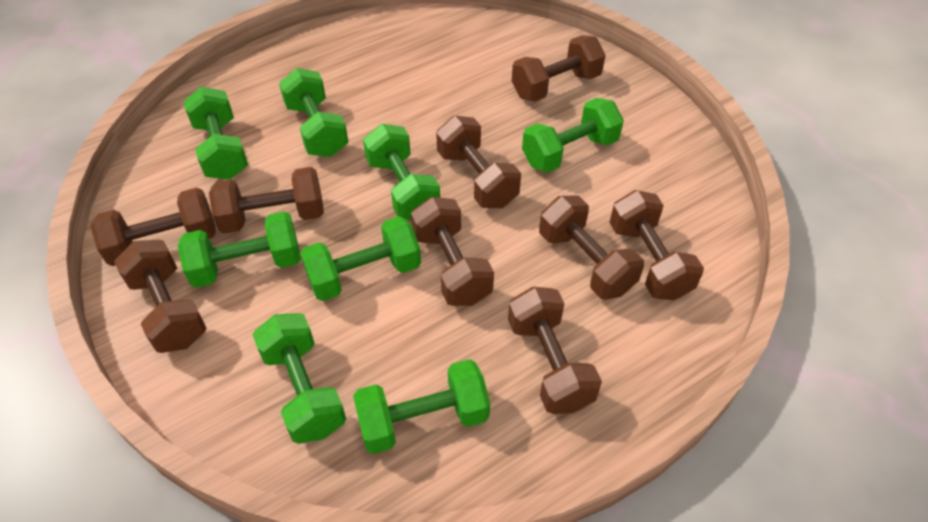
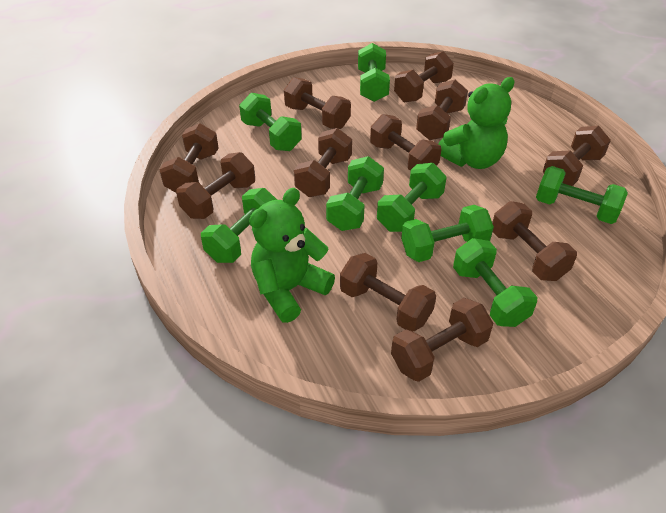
brown dumbbell: 9 -> 11
green teddy bear: 0 -> 2

